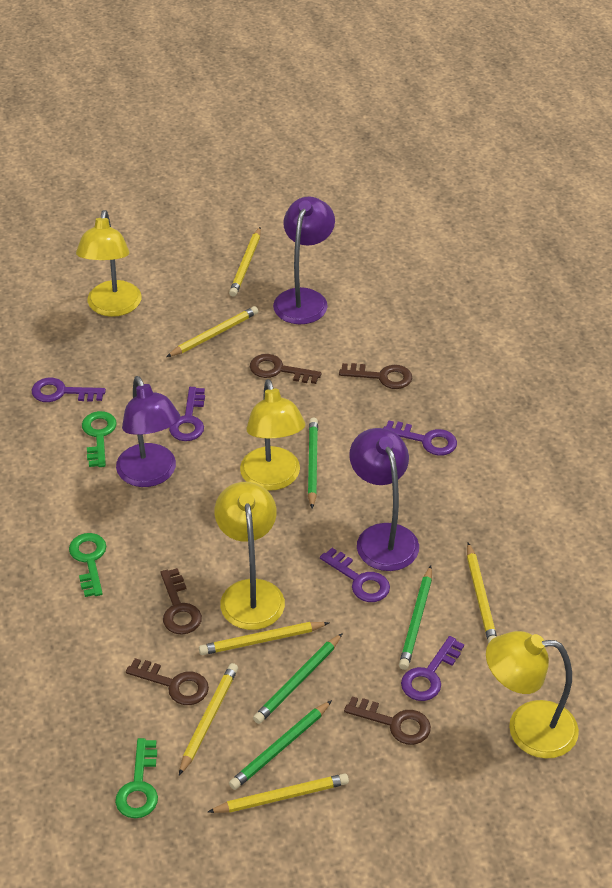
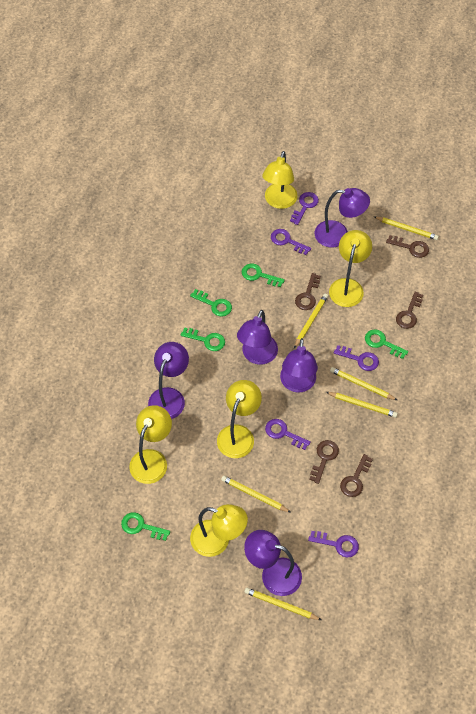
green key: 3 -> 5
green pencil: 4 -> 0
purple lamp: 3 -> 5
yellow lamp: 4 -> 5

